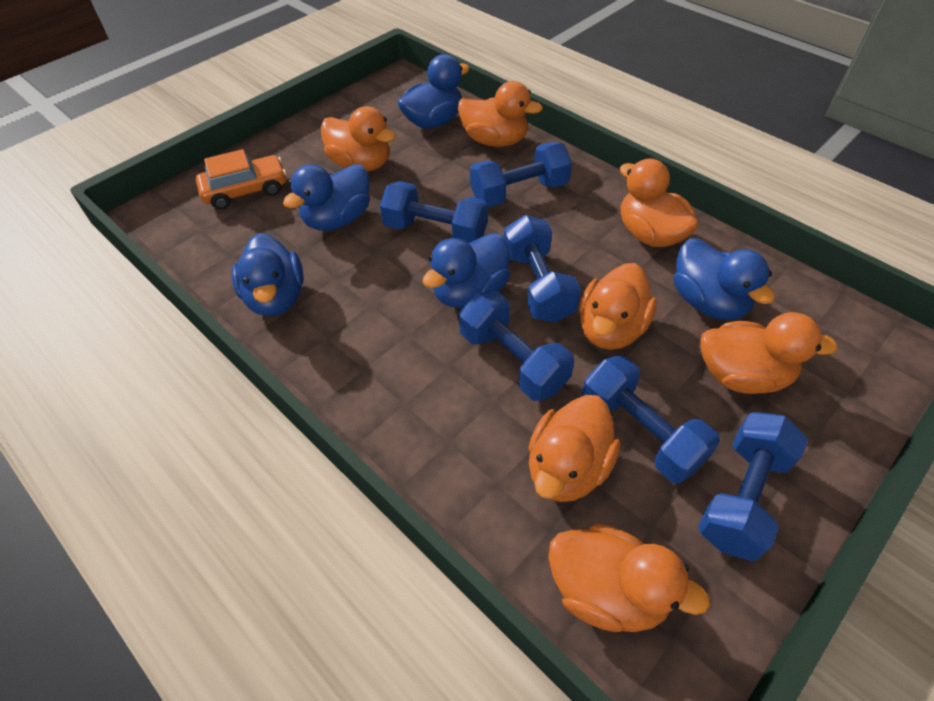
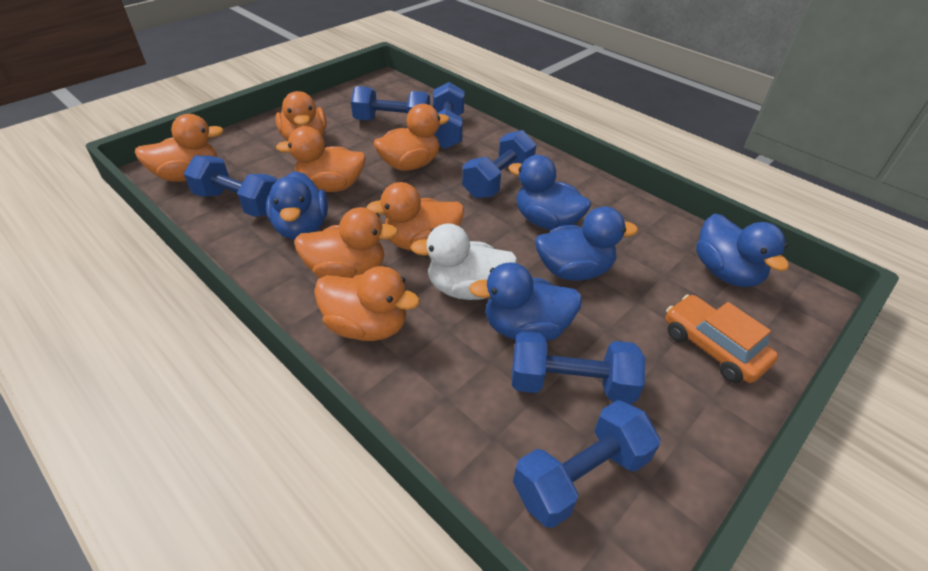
white duck: 0 -> 1

